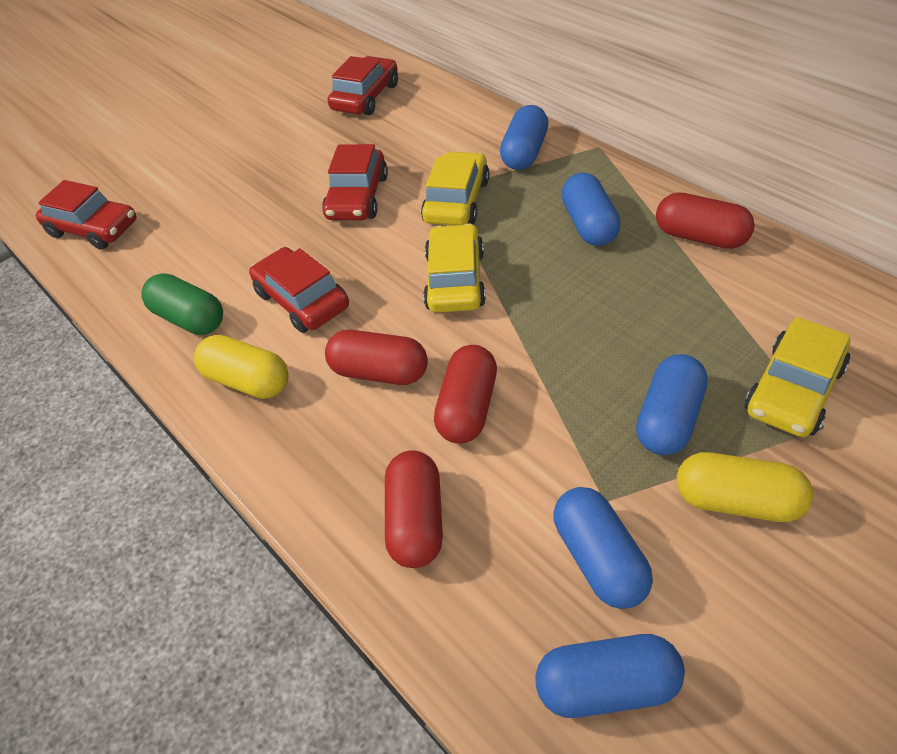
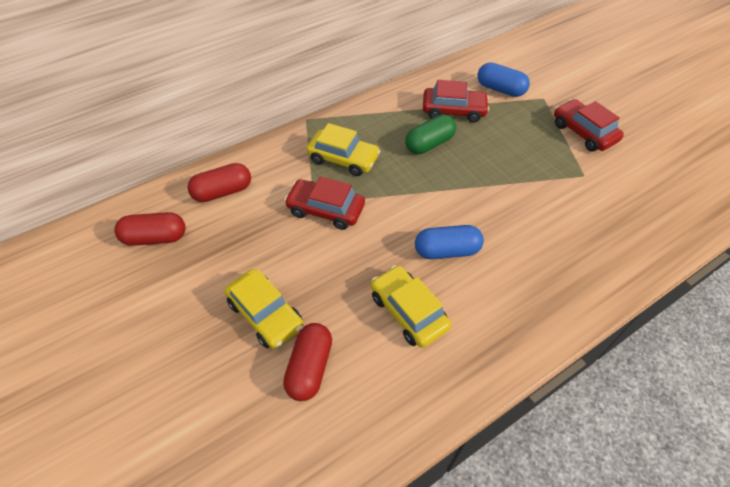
blue capsule: 5 -> 2
red capsule: 4 -> 3
red car: 4 -> 3
yellow capsule: 2 -> 0

